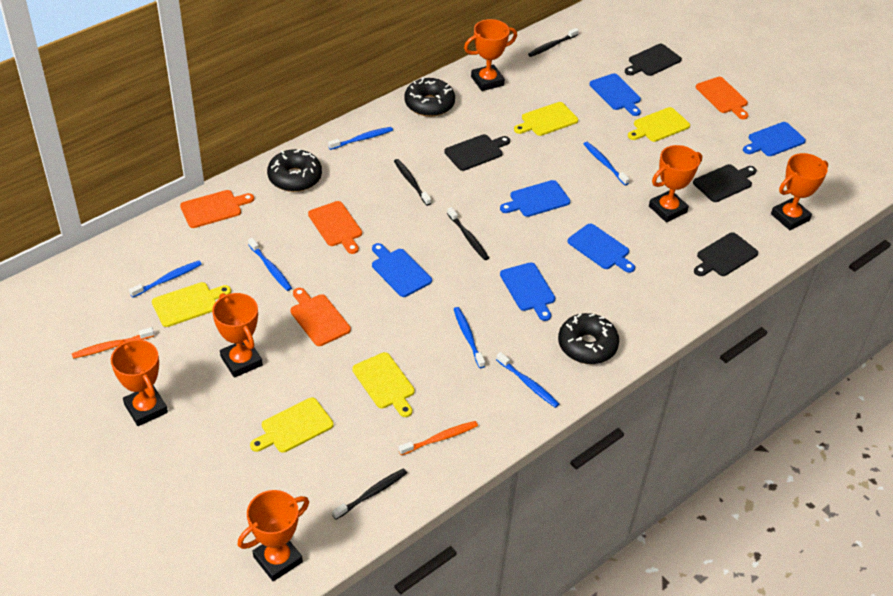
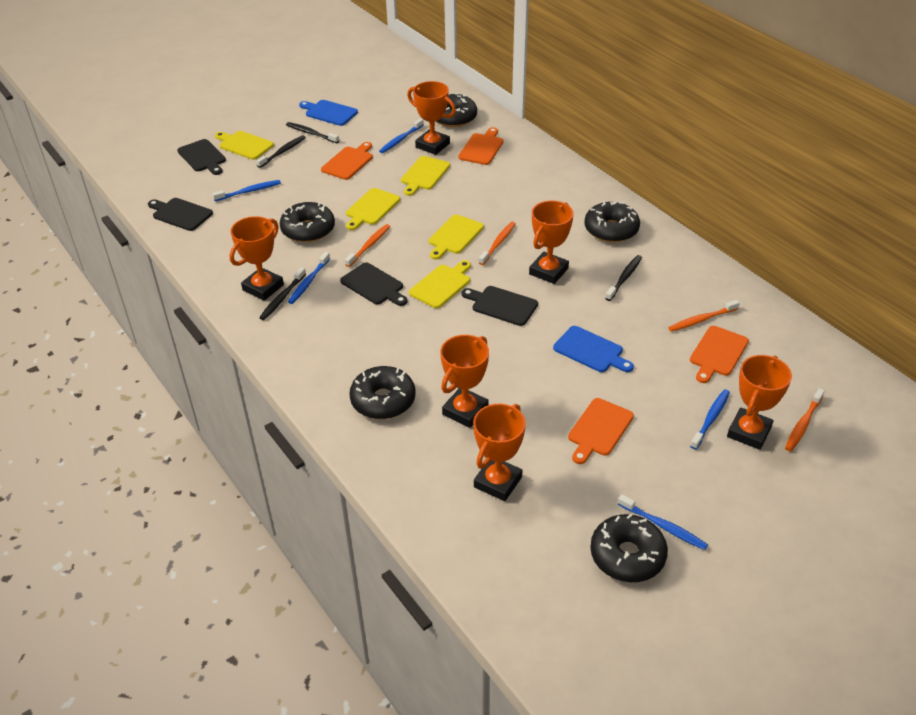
black donut: 3 -> 5
blue cutting board: 6 -> 2
blue toothbrush: 6 -> 5
orange toothbrush: 2 -> 4

